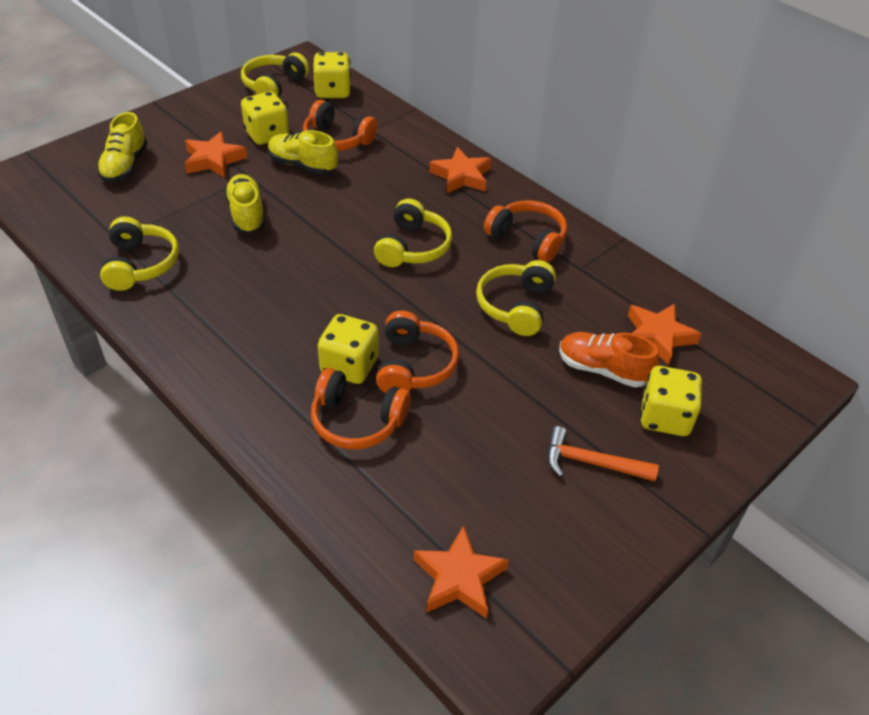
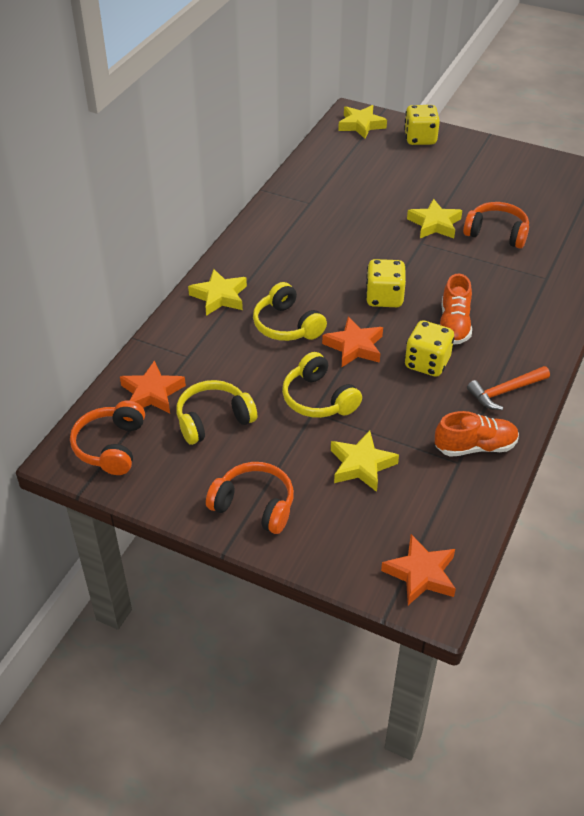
orange headphones: 4 -> 3
orange shoe: 1 -> 2
orange star: 4 -> 3
yellow dice: 4 -> 3
yellow headphones: 4 -> 3
yellow shoe: 3 -> 0
yellow star: 0 -> 4

